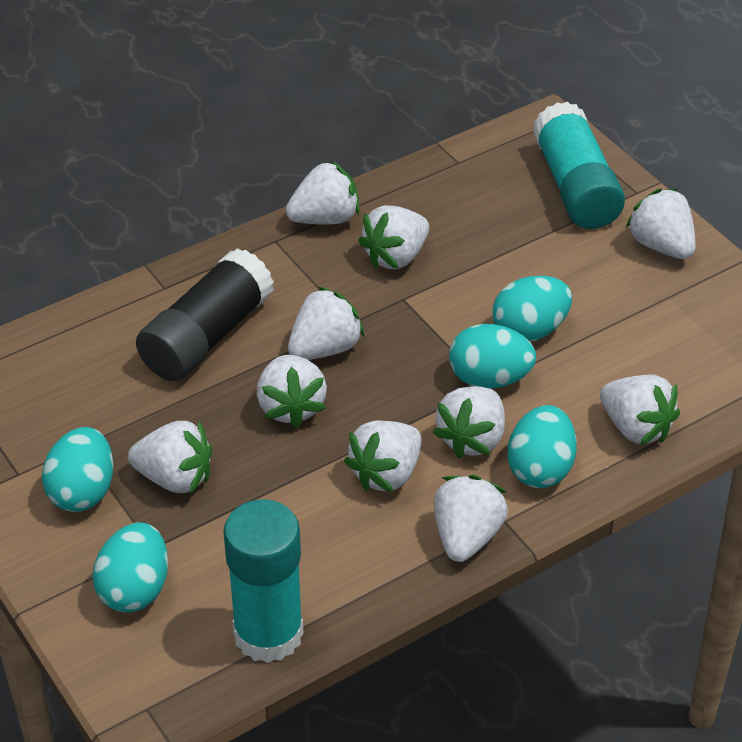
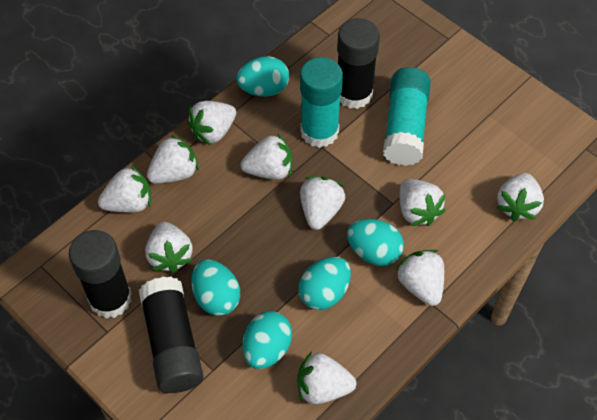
black glue stick: 1 -> 3

